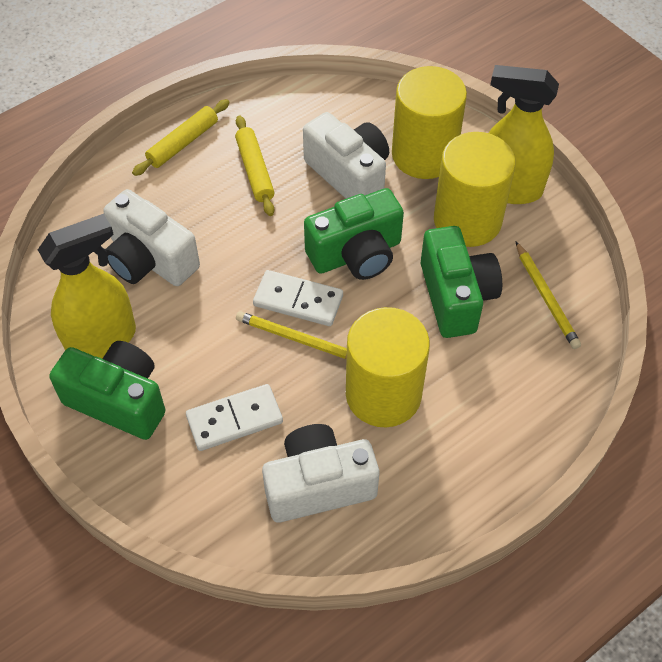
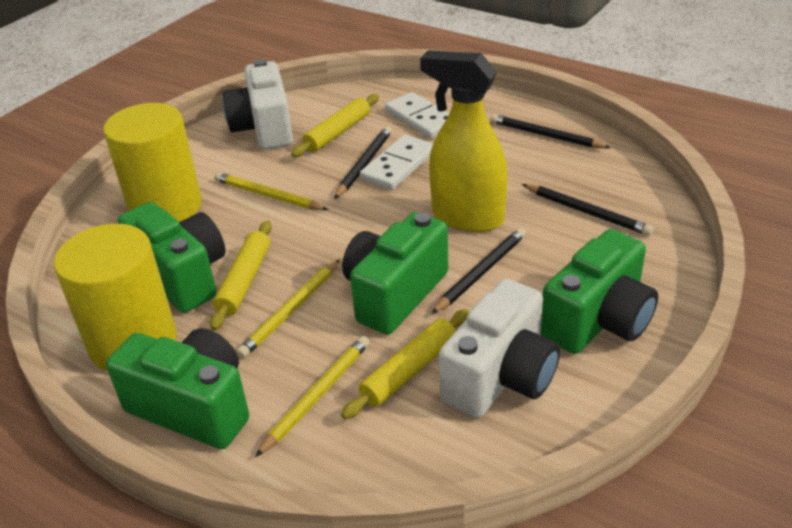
black pencil: 0 -> 4
green camera: 3 -> 4
white camera: 3 -> 2
yellow cylinder: 3 -> 2
yellow pencil: 2 -> 3
yellow rolling pin: 2 -> 3
yellow spray bottle: 2 -> 1

